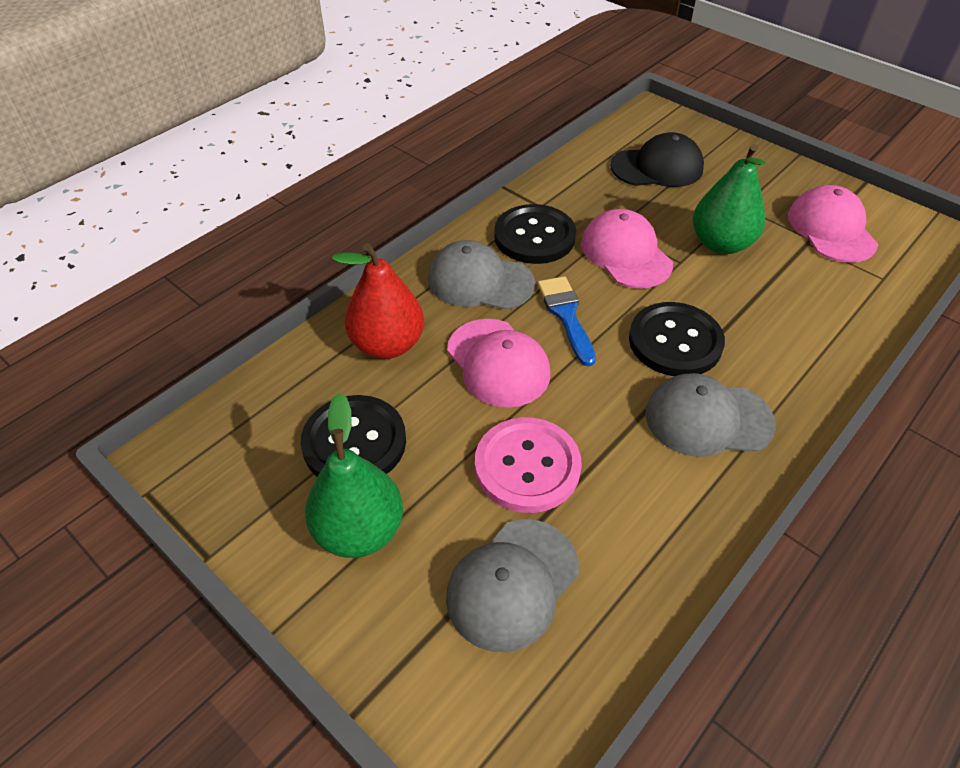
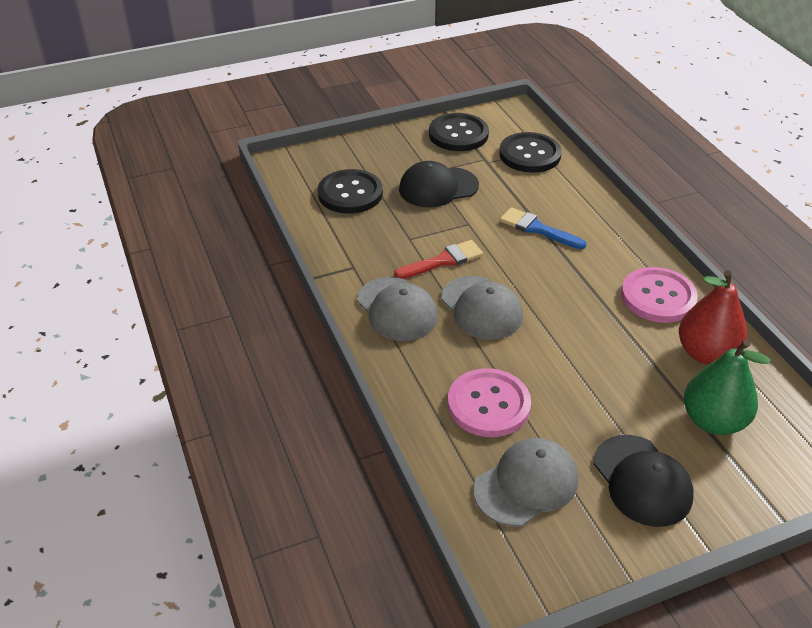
black cap: 1 -> 2
green pear: 2 -> 1
pink button: 1 -> 2
pink cap: 3 -> 0
red brush: 0 -> 1

